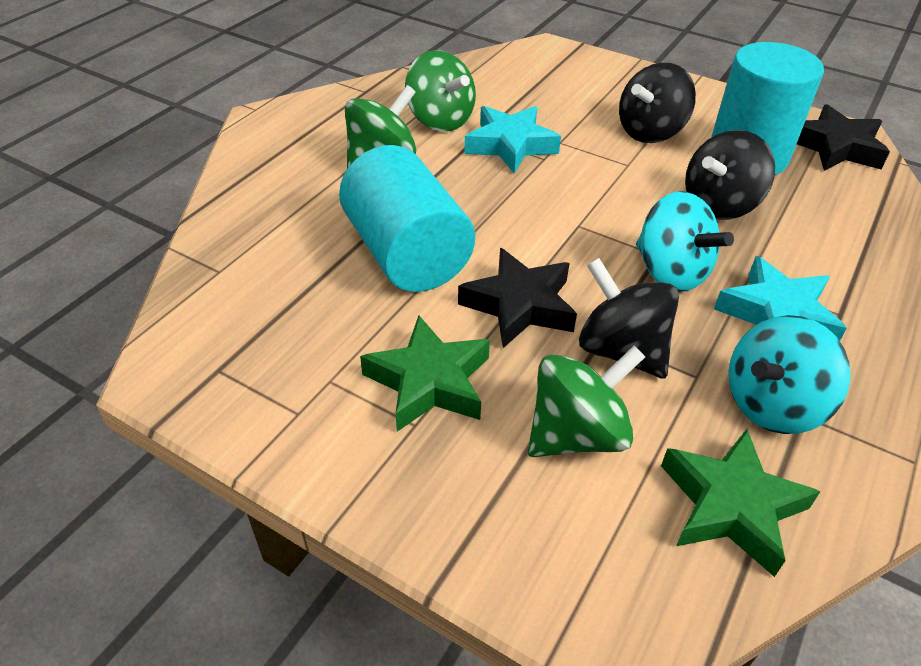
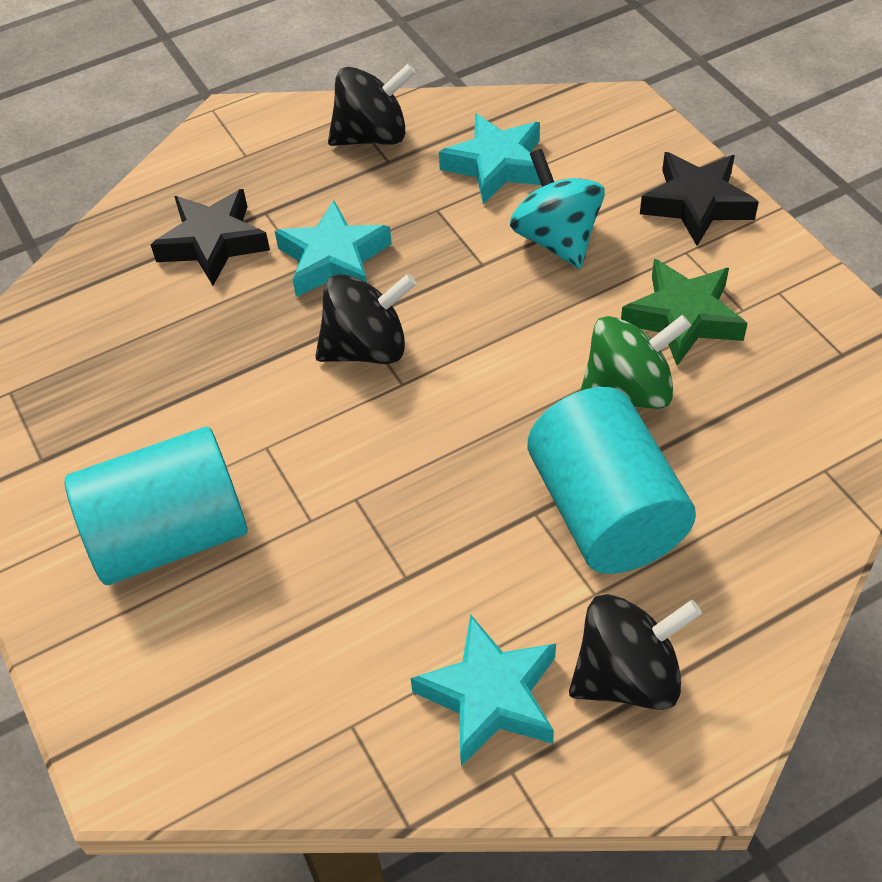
green spinning top: 3 -> 1
green star: 2 -> 1
turquoise spinning top: 2 -> 1
turquoise star: 2 -> 3

